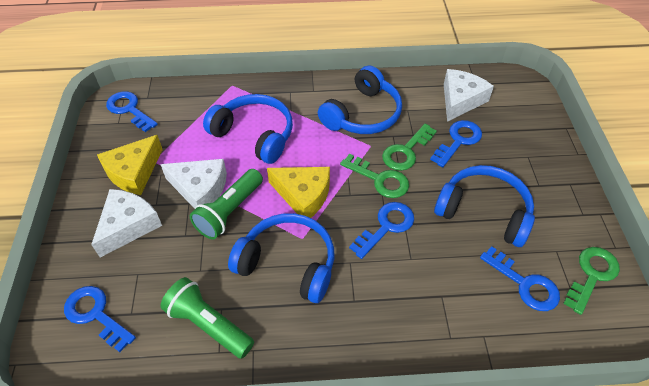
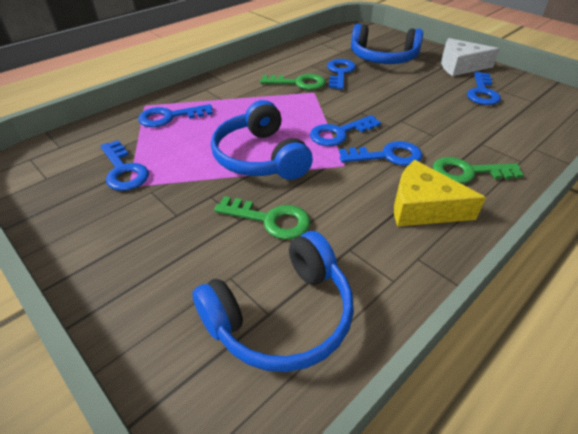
blue headphones: 4 -> 3
blue key: 5 -> 6
green flashlight: 2 -> 0
white cheese: 3 -> 1
yellow cheese: 2 -> 1

